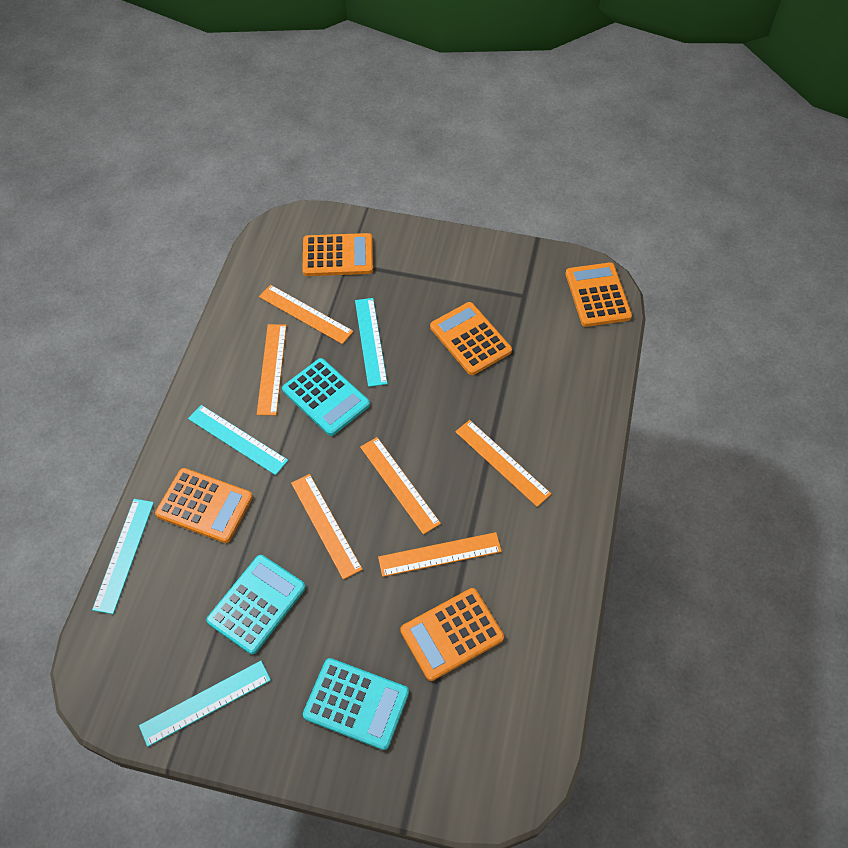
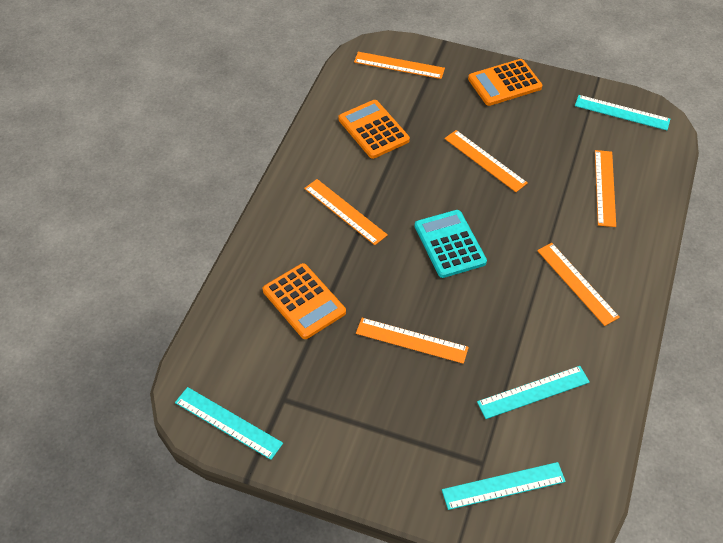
orange calculator: 5 -> 3
turquoise calculator: 3 -> 1

